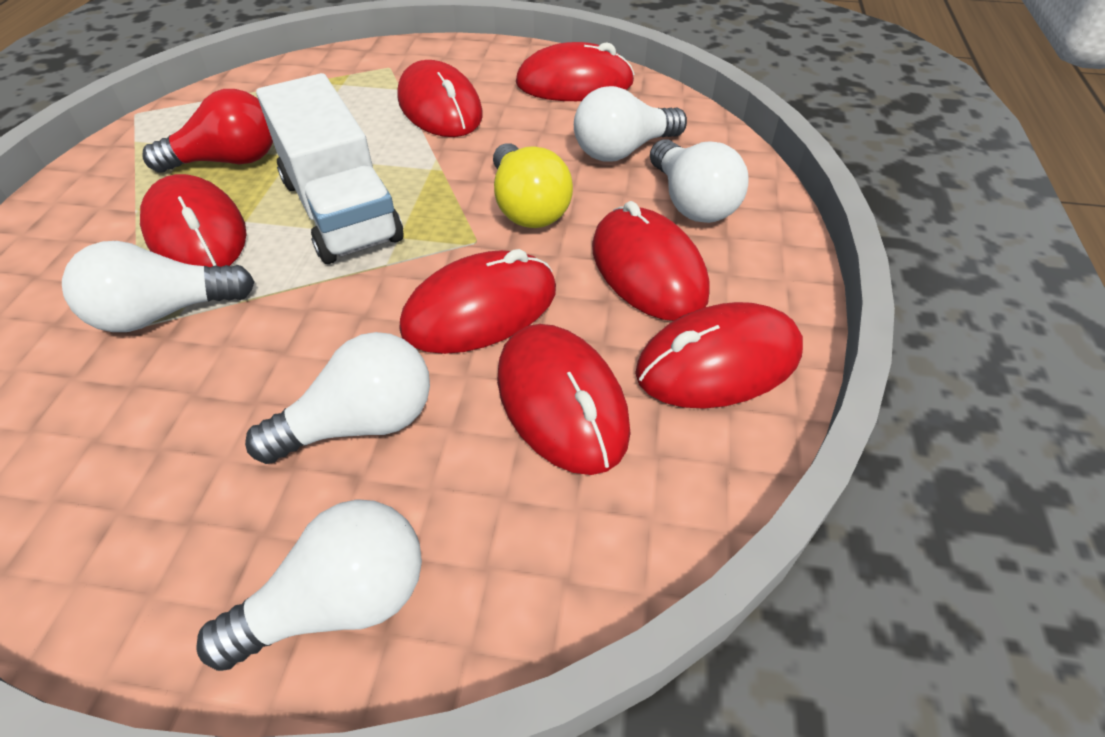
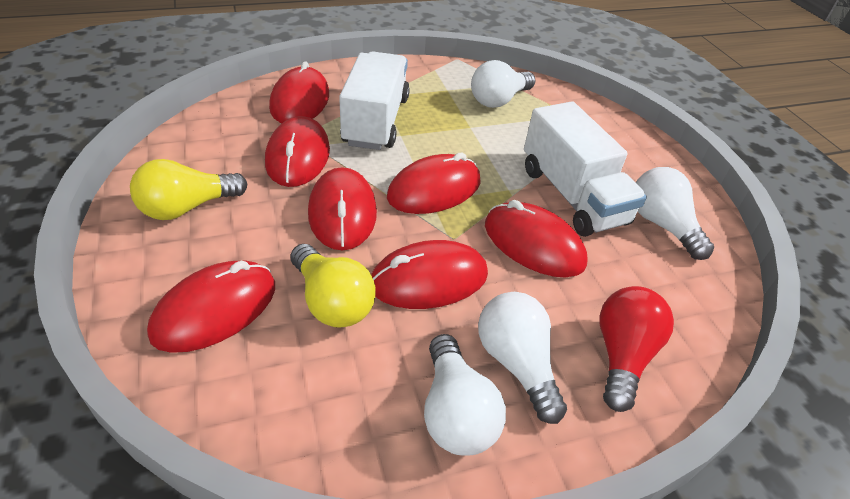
white light bulb: 5 -> 4
white truck: 1 -> 2
yellow light bulb: 1 -> 2

